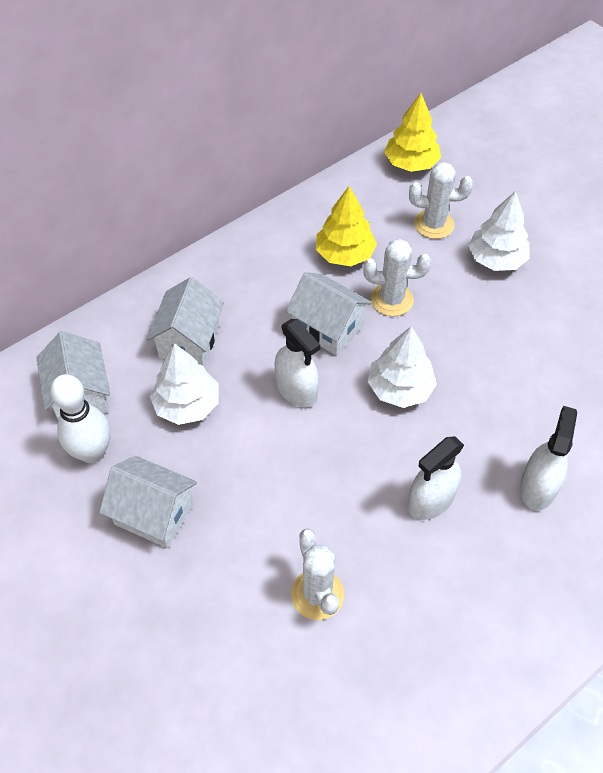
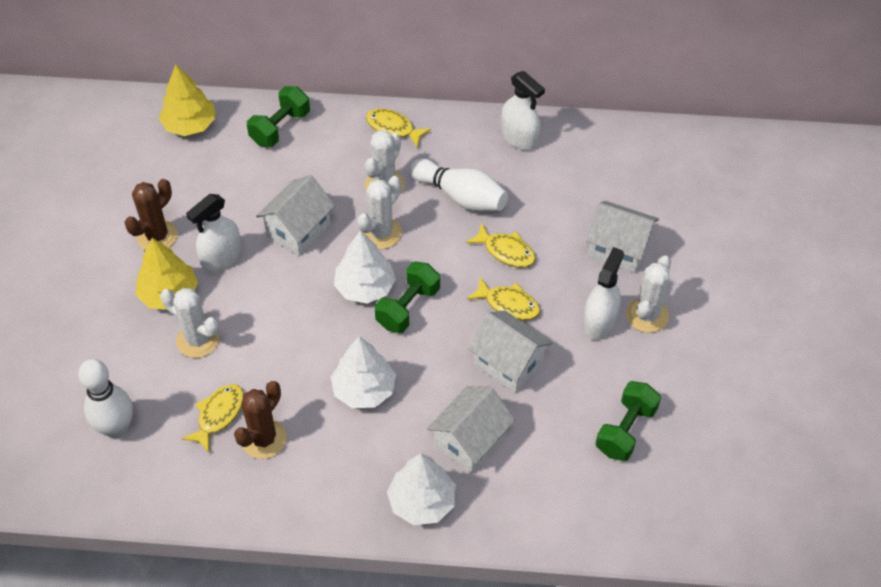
brown cactus: 0 -> 2
green dumbbell: 0 -> 3
white bowling pin: 1 -> 2
white cactus: 3 -> 4
yellow fish: 0 -> 4

